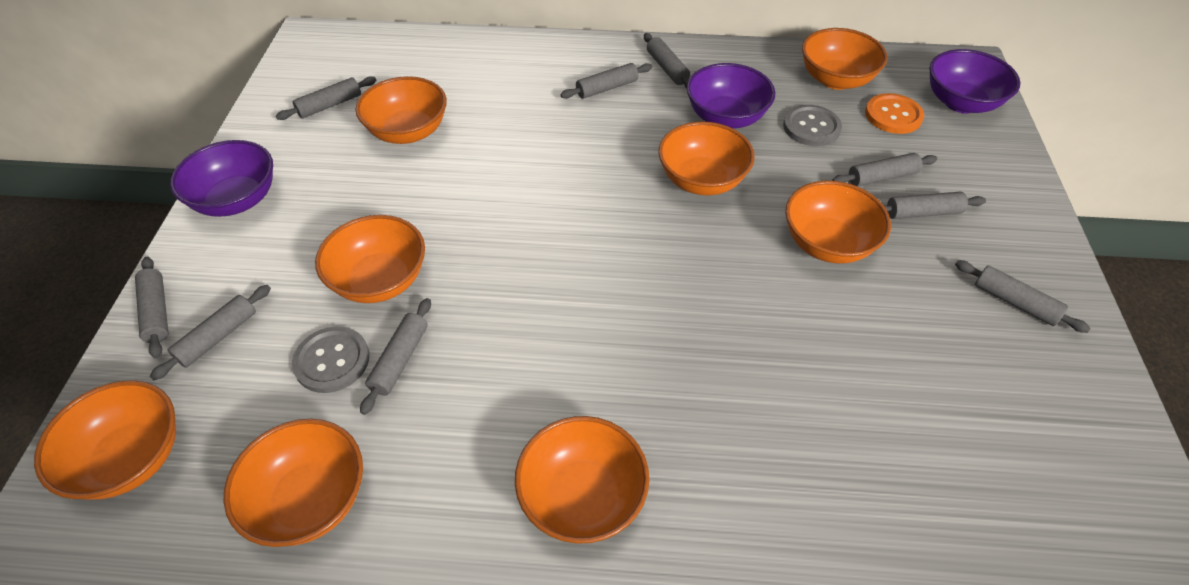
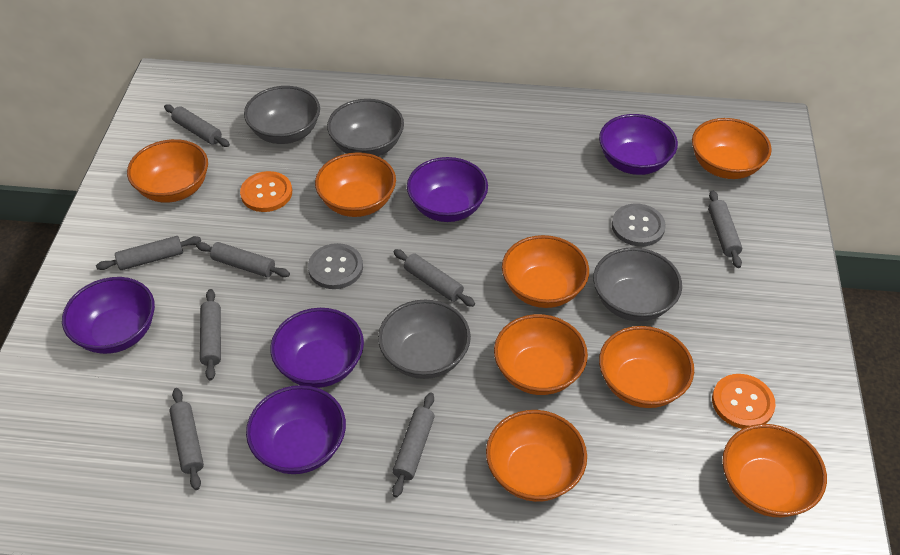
grey bowl: 0 -> 4
grey rolling pin: 9 -> 8
orange button: 1 -> 2
purple bowl: 3 -> 5

